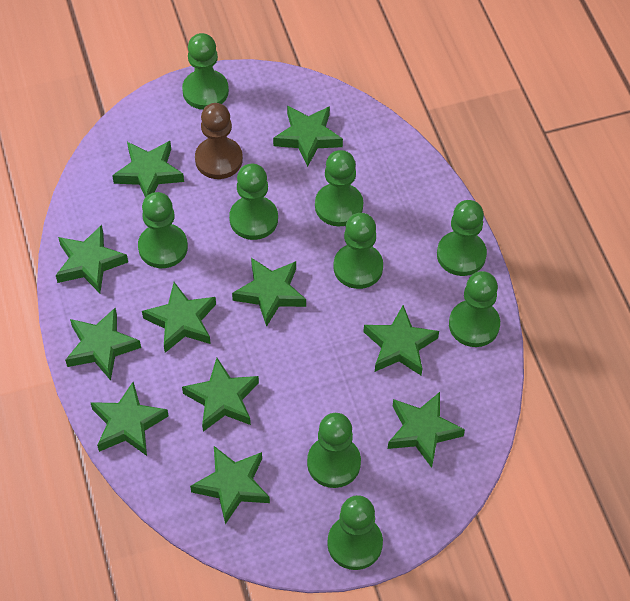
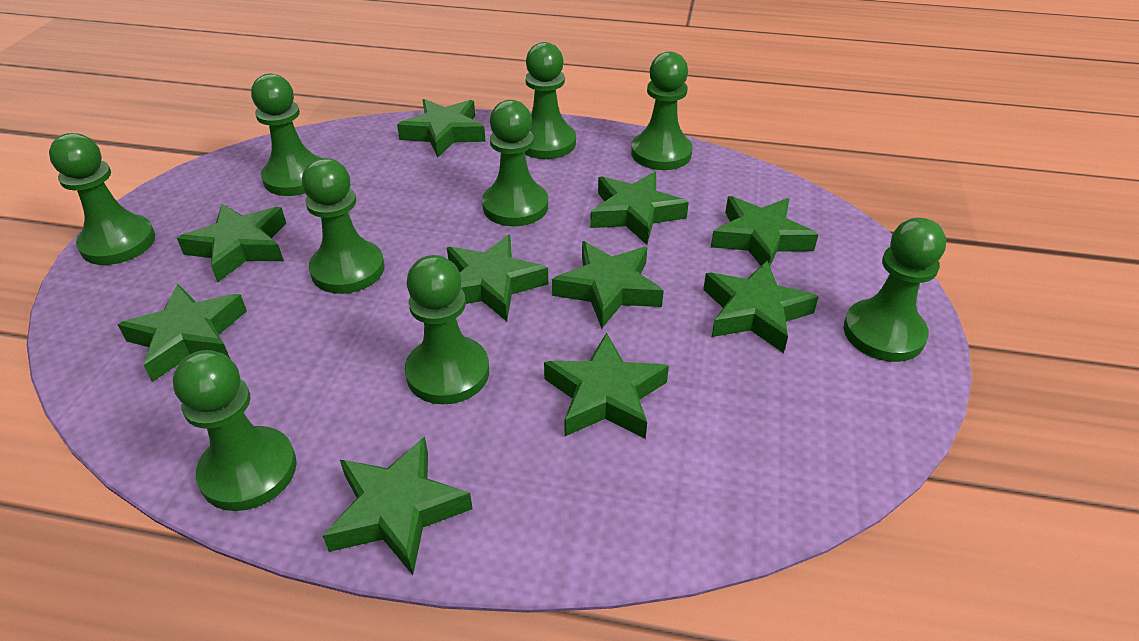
brown pawn: 1 -> 0
green star: 11 -> 10

